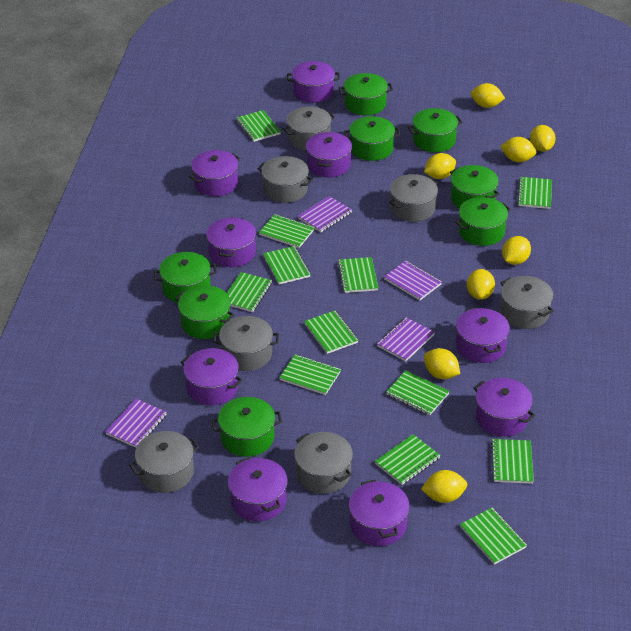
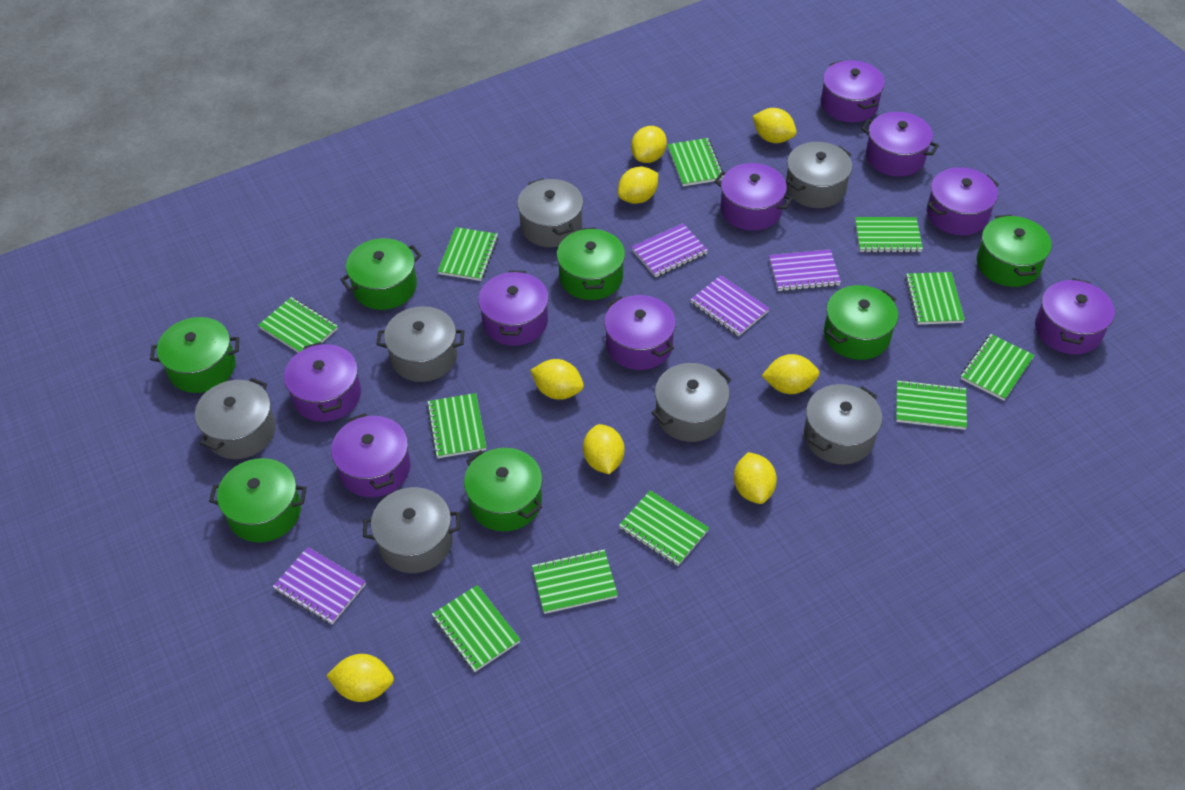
green notebook: 12 -> 11
green pot: 8 -> 7

